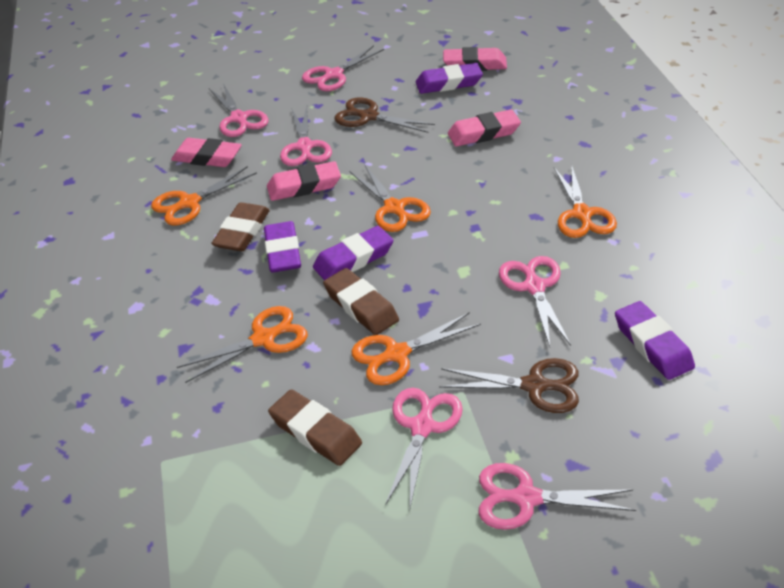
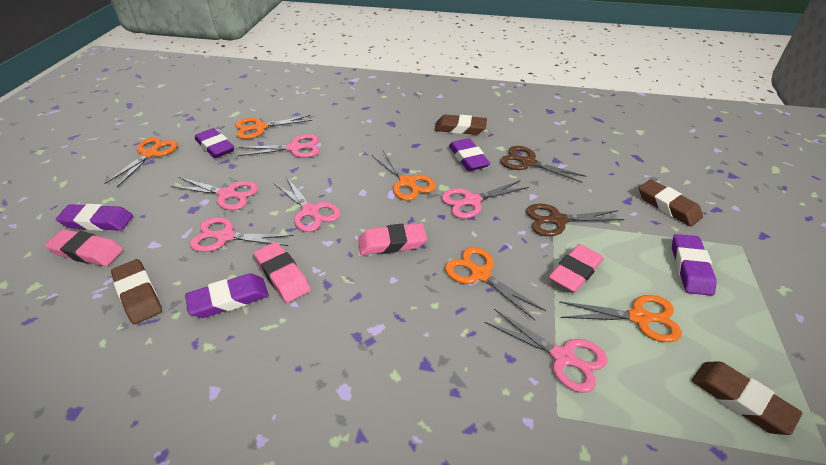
brown eraser: 3 -> 4
purple eraser: 4 -> 5

